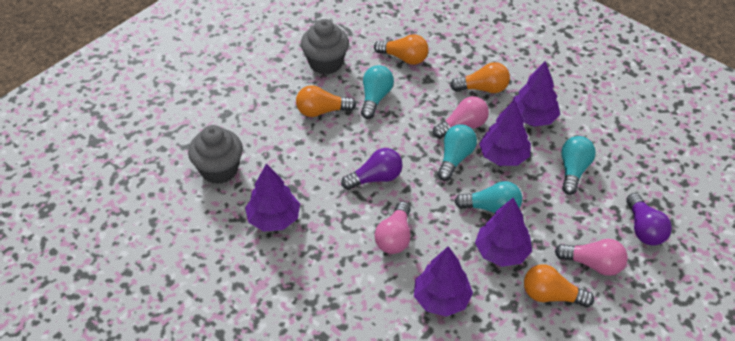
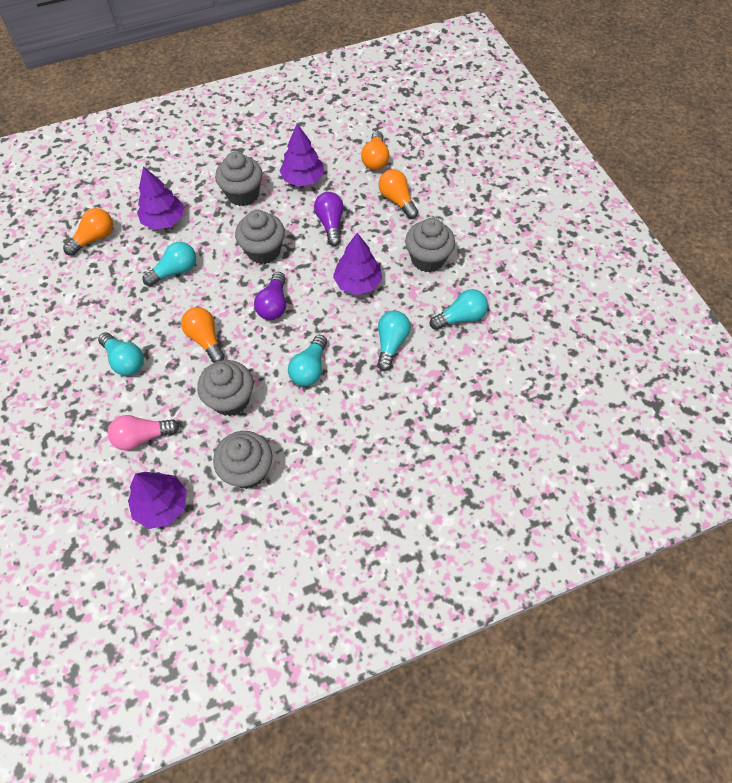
grey cupcake: 2 -> 5
pink light bulb: 3 -> 1
purple tree: 5 -> 4
turquoise light bulb: 4 -> 5

